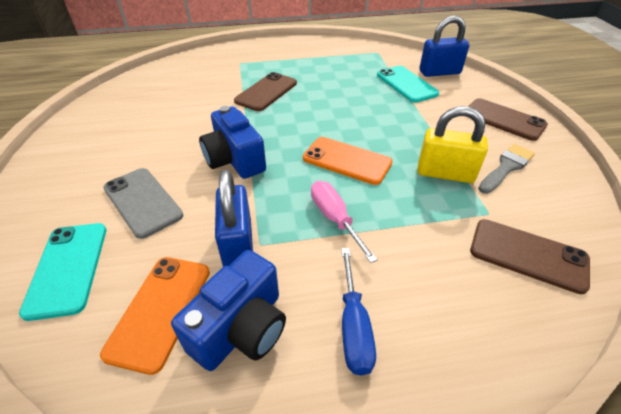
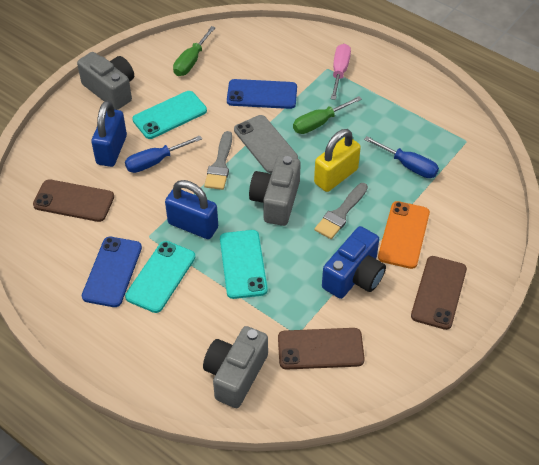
blue camera: 2 -> 1
blue phone: 0 -> 2
blue screwdriver: 1 -> 2
green screwdriver: 0 -> 2
grey brush: 1 -> 2
grey camera: 0 -> 3
orange phone: 2 -> 1
turquoise phone: 2 -> 3

